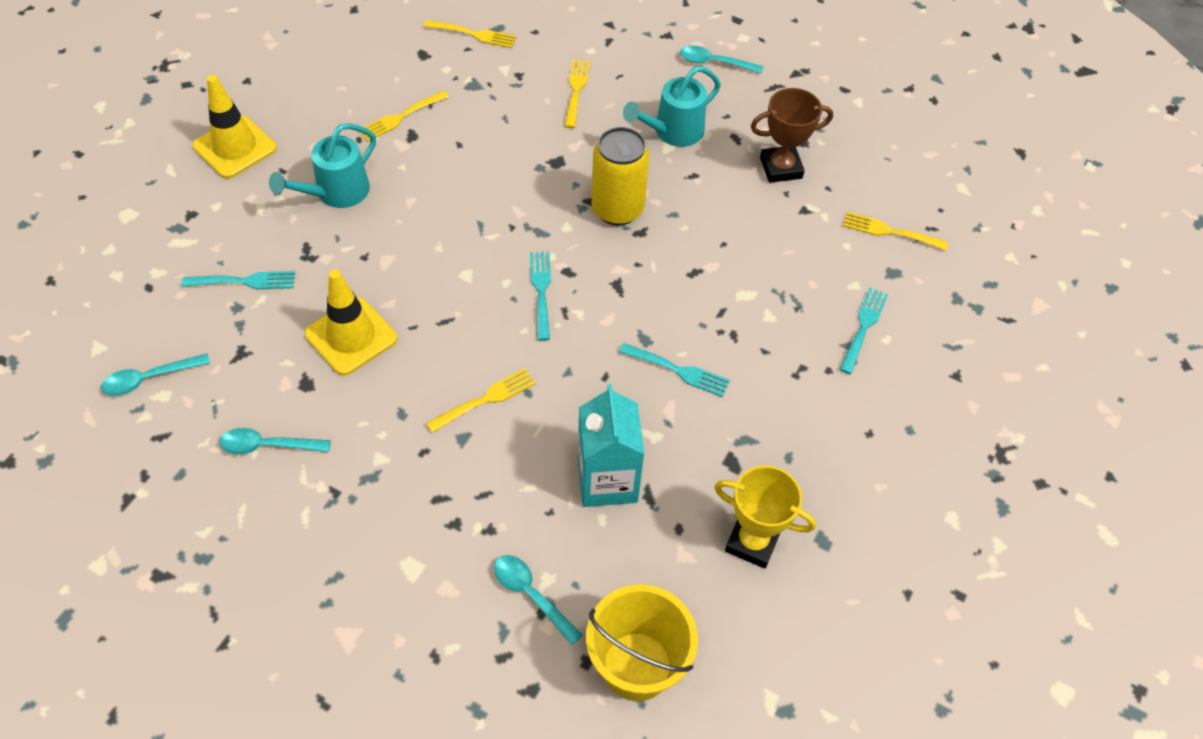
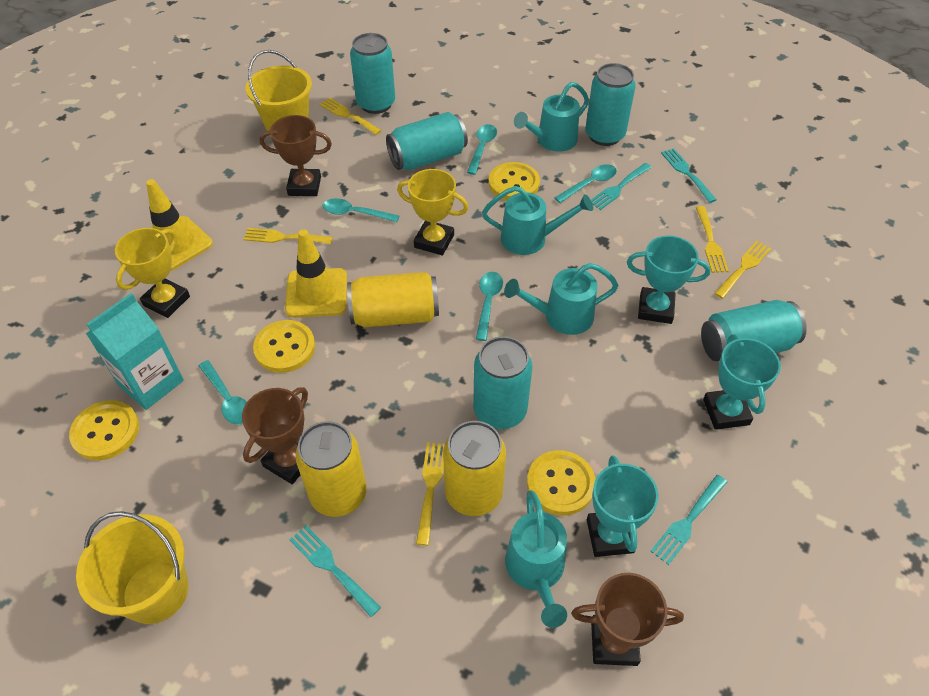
brown trophy: 1 -> 3
turquoise can: 0 -> 5
turquoise spoon: 4 -> 5
turquoise trophy: 0 -> 3
turquoise watering can: 2 -> 4
yellow bucket: 1 -> 2
yellow button: 0 -> 4
yellow can: 1 -> 3
yellow trophy: 1 -> 2

